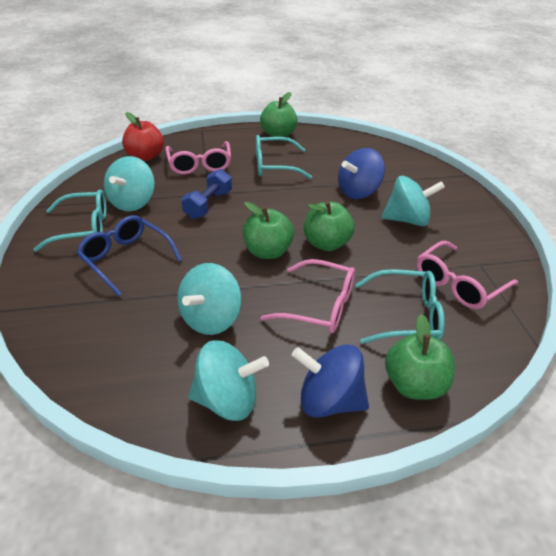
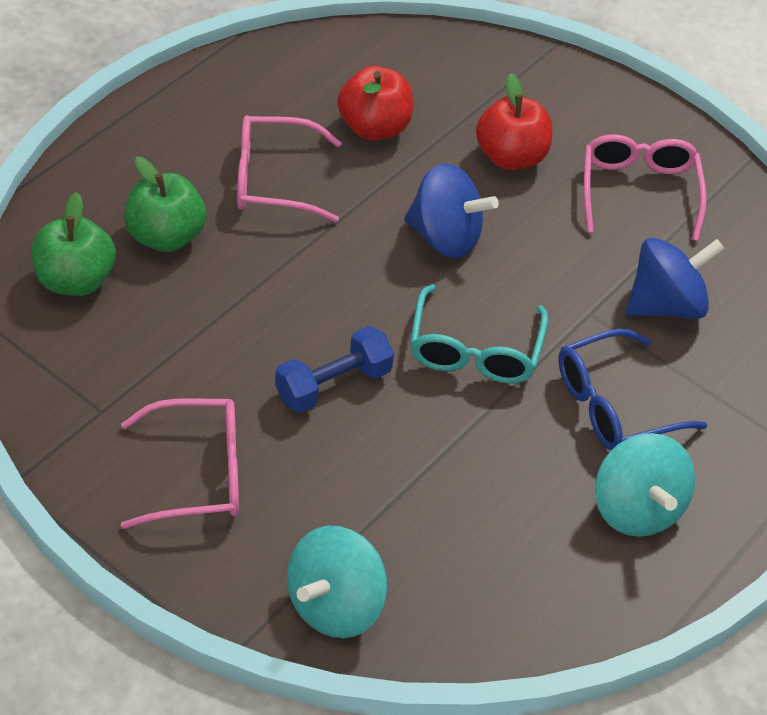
green apple: 4 -> 2
red apple: 1 -> 2
turquoise glasses: 3 -> 1
turquoise spinning top: 4 -> 2

